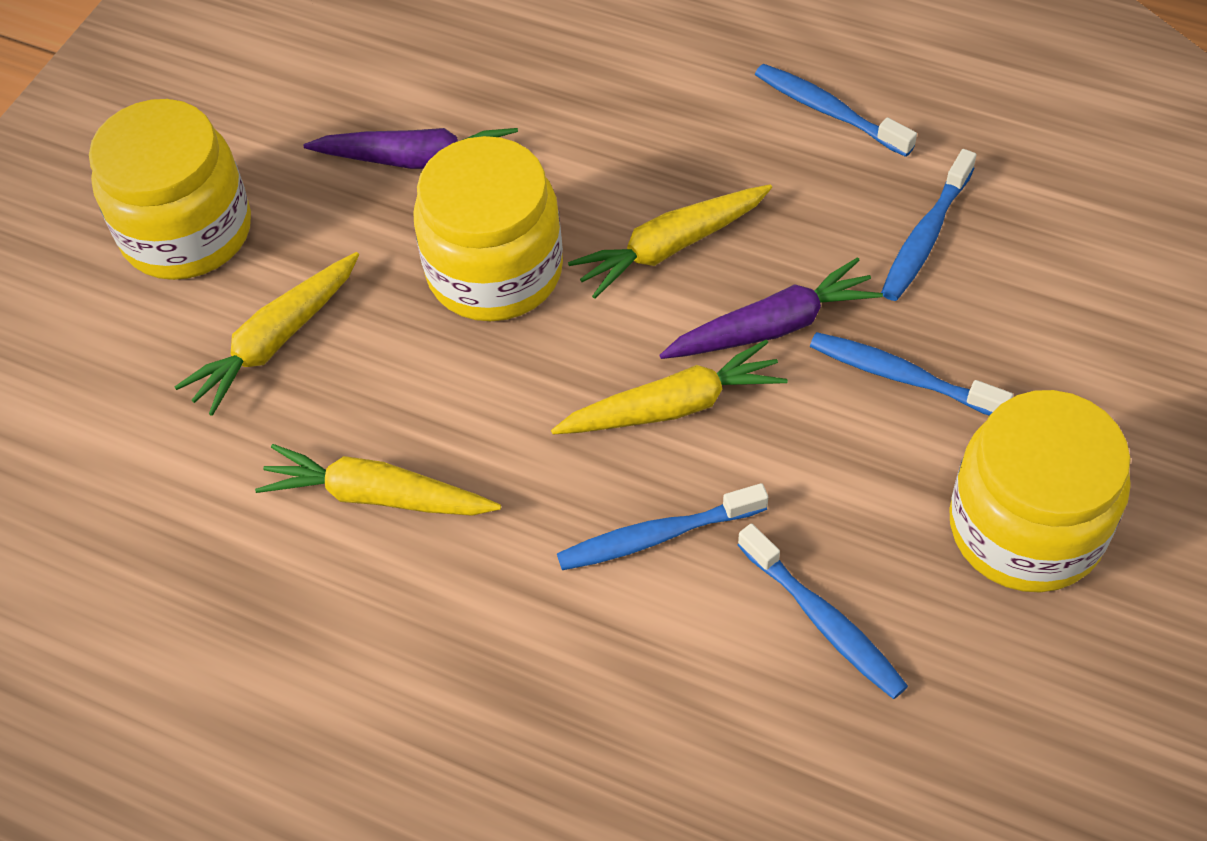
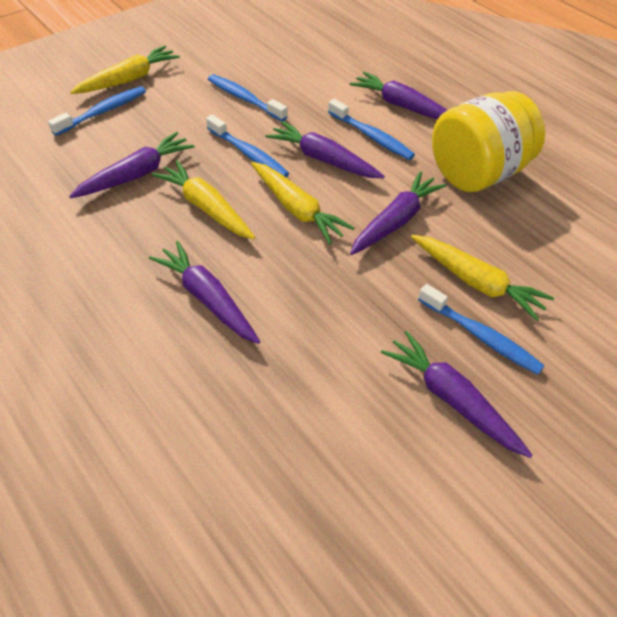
purple carrot: 2 -> 6
yellow jar: 3 -> 1

